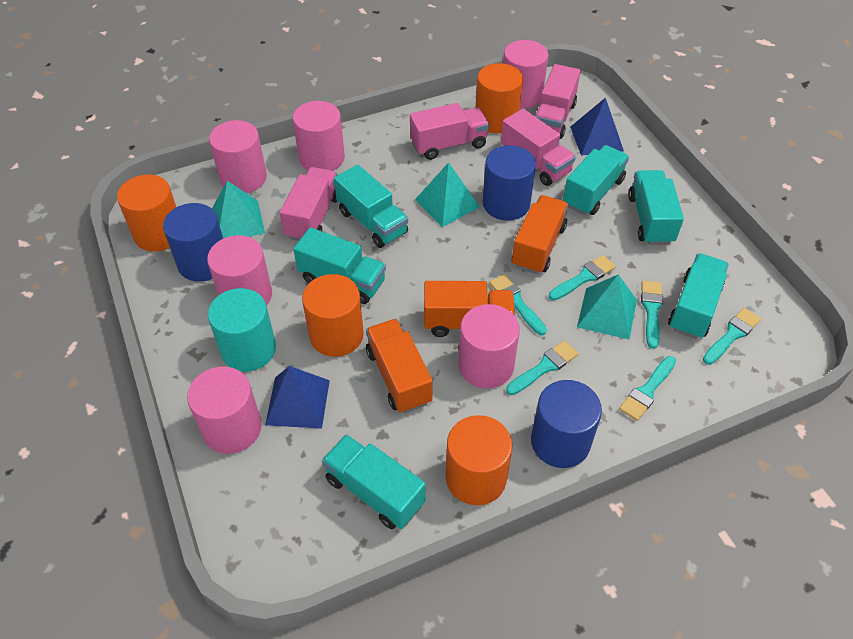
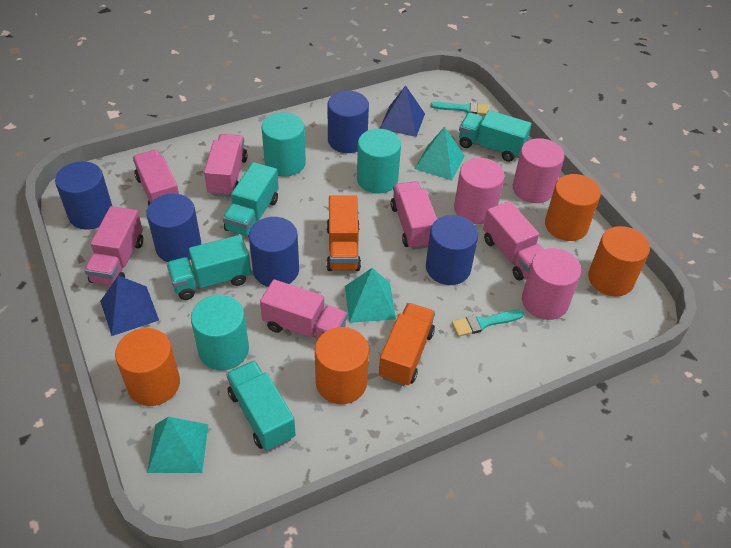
blue cylinder: 3 -> 5
orange truck: 3 -> 2
pink cylinder: 6 -> 3
pink truck: 4 -> 6
turquoise brush: 6 -> 2
turquoise cylinder: 1 -> 3
turquoise truck: 6 -> 4

